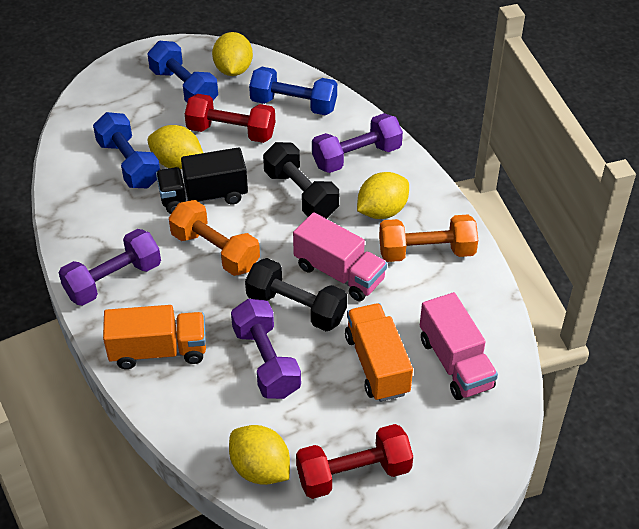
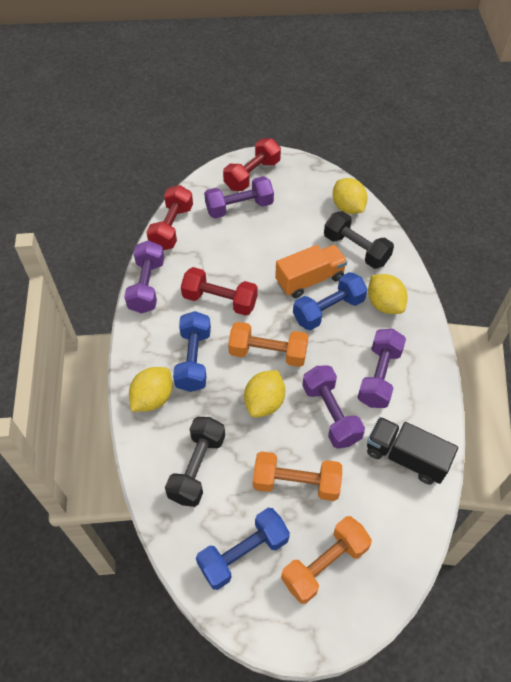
orange dumbbell: 2 -> 3
orange truck: 2 -> 1
pink truck: 2 -> 0
purple dumbbell: 3 -> 4
red dumbbell: 2 -> 3

